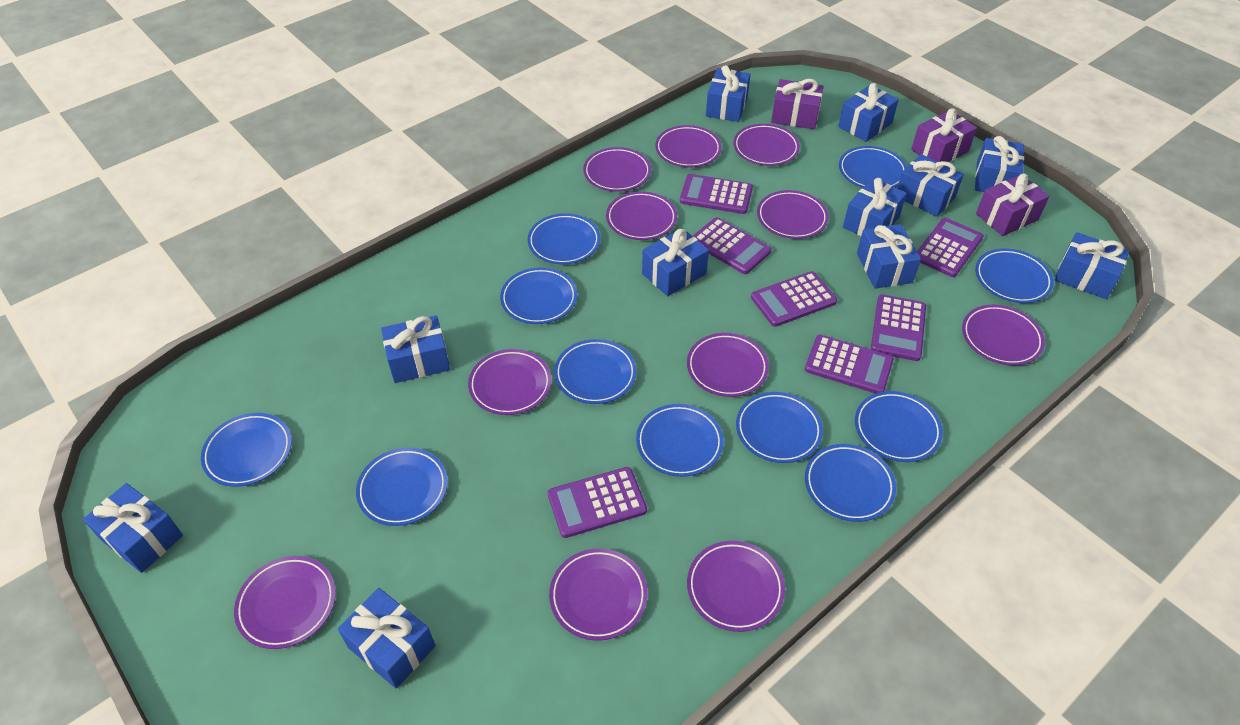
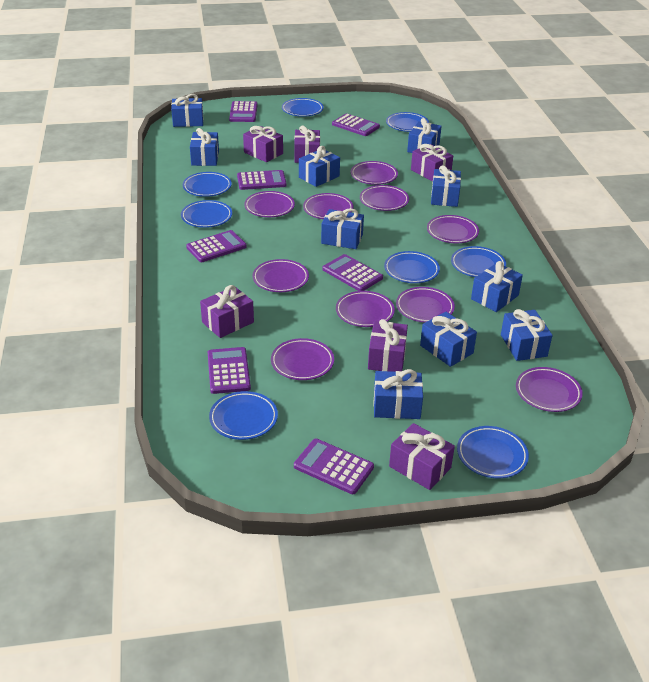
blue gift: 11 -> 10
blue plate: 11 -> 8
purple gift: 3 -> 6
purple plate: 11 -> 10

